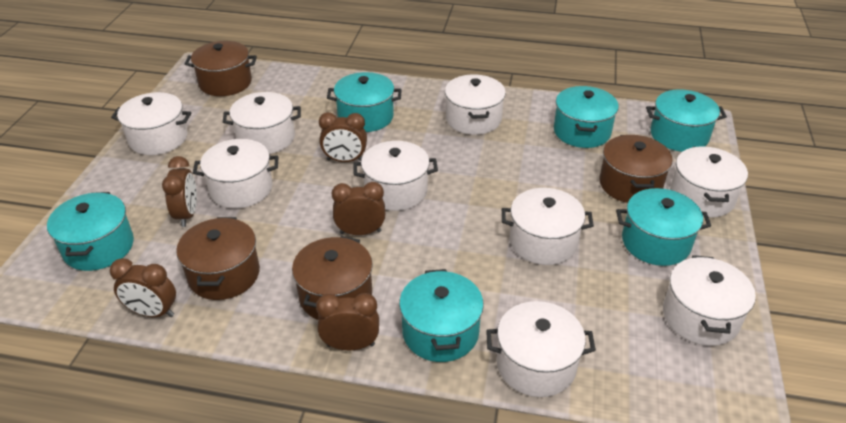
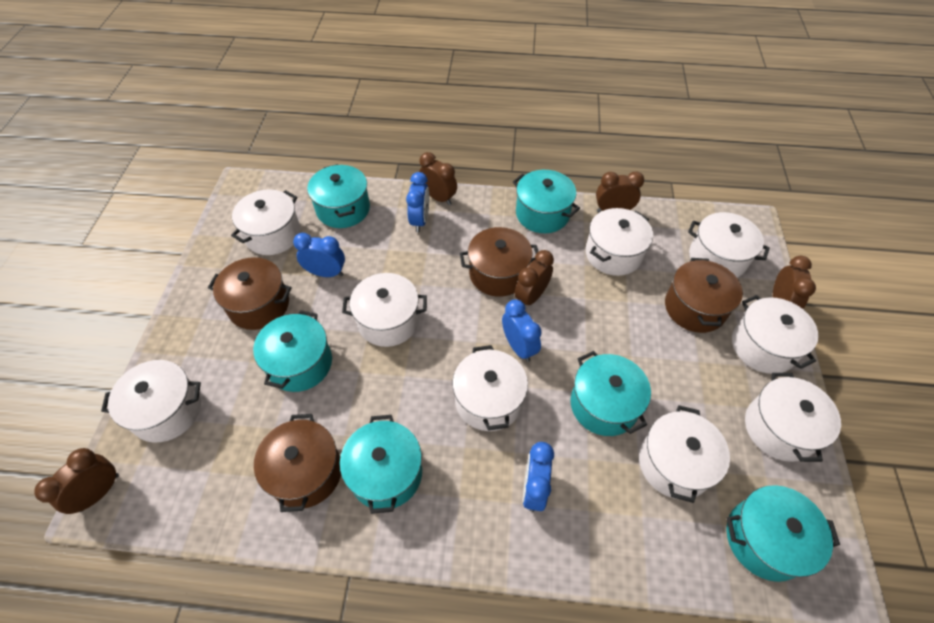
blue clock: 0 -> 4

